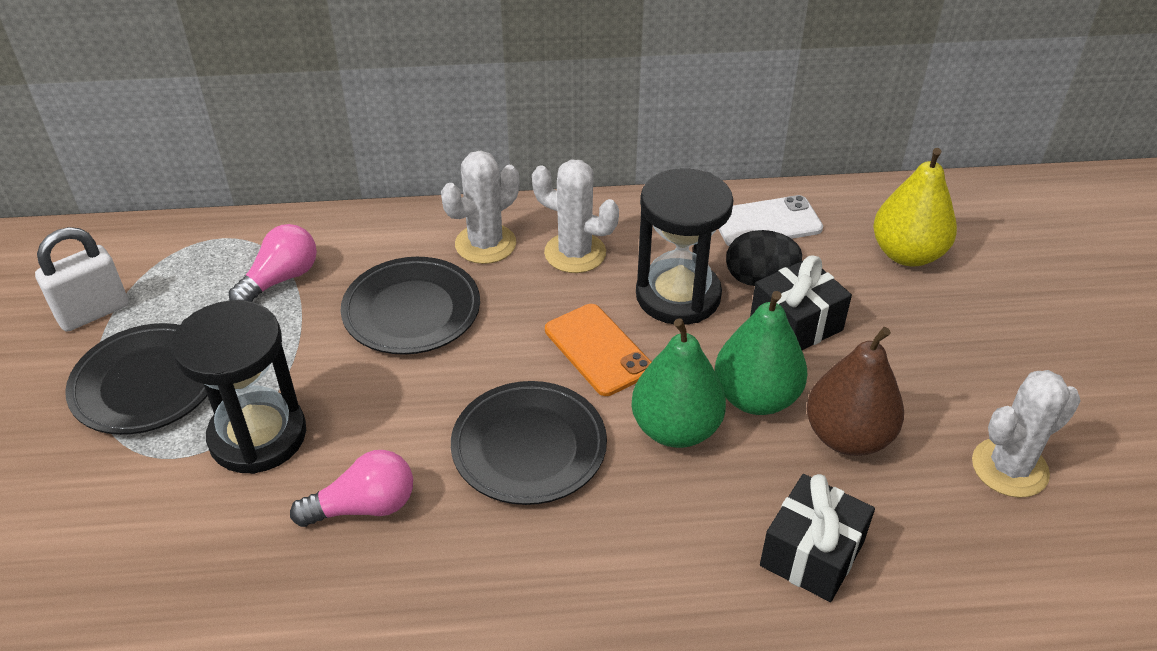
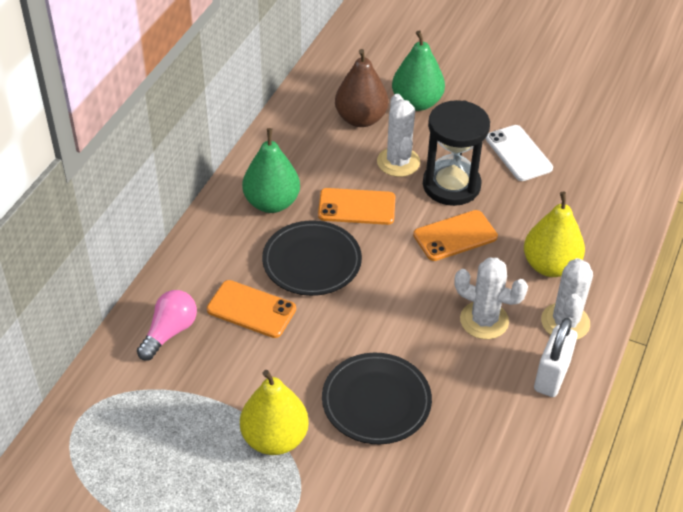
black egg: 1 -> 0
black gift: 2 -> 0
black hourglass: 2 -> 1
black plate: 3 -> 2
orange phone: 1 -> 3
pink light bulb: 2 -> 1
yellow pear: 1 -> 2

